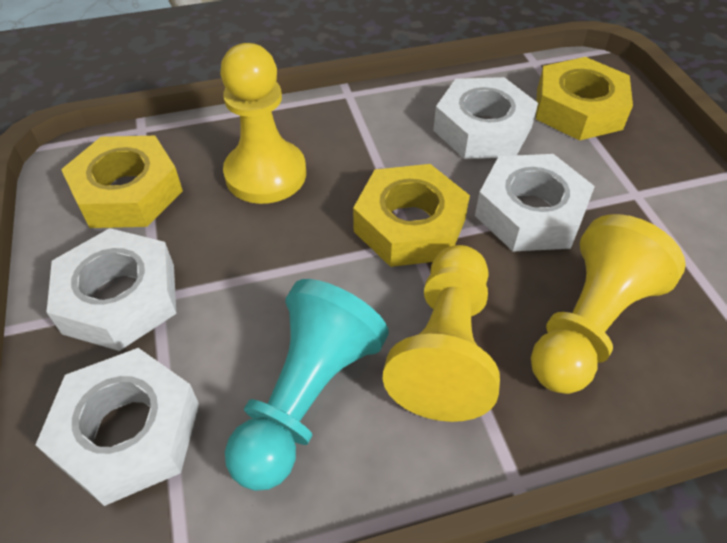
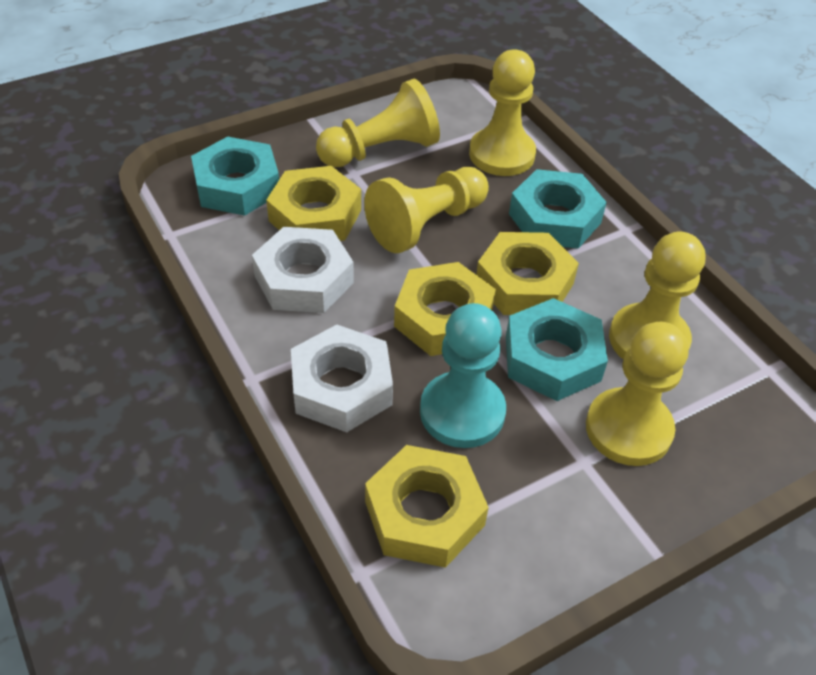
turquoise nut: 0 -> 3
white nut: 4 -> 2
yellow nut: 3 -> 4
yellow pawn: 3 -> 5

